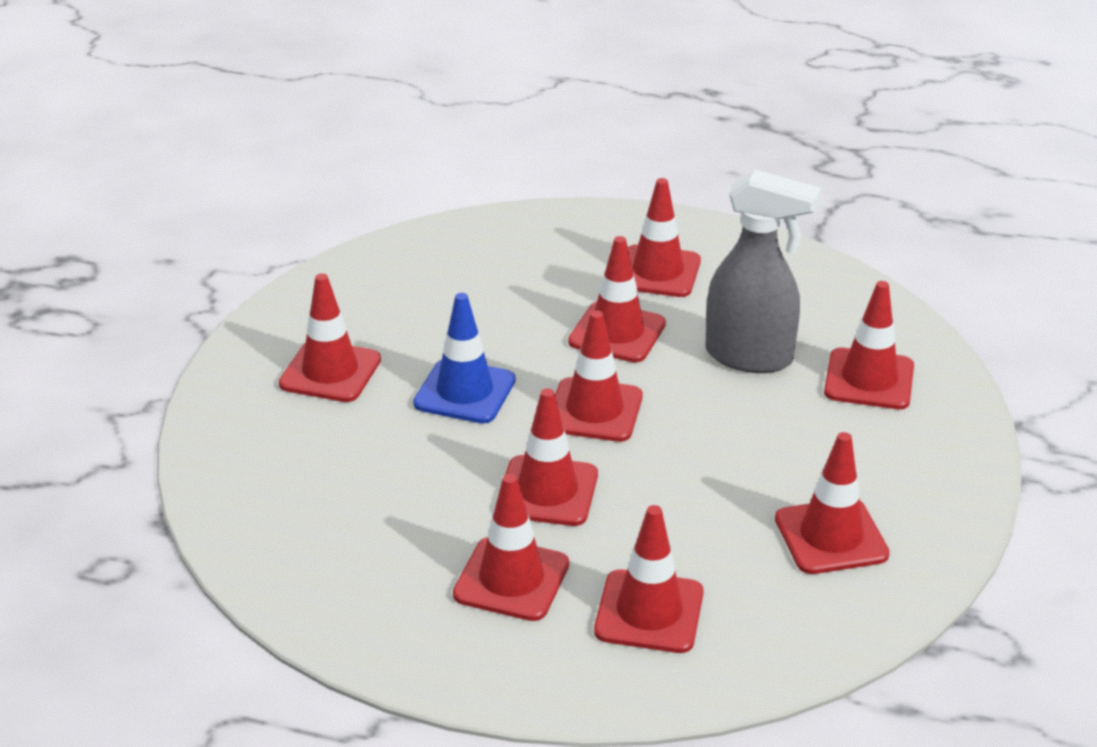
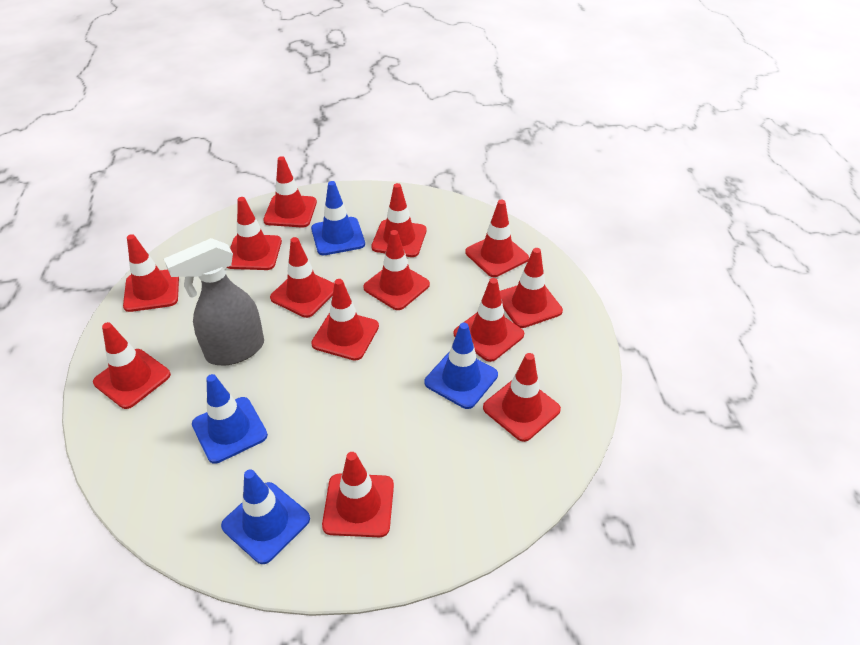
blue traffic cone: 1 -> 4
red traffic cone: 9 -> 13

